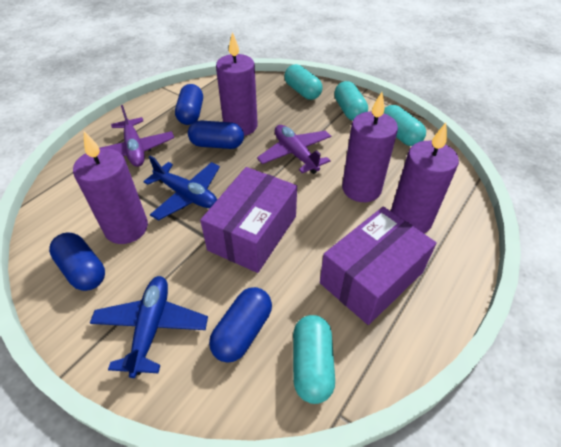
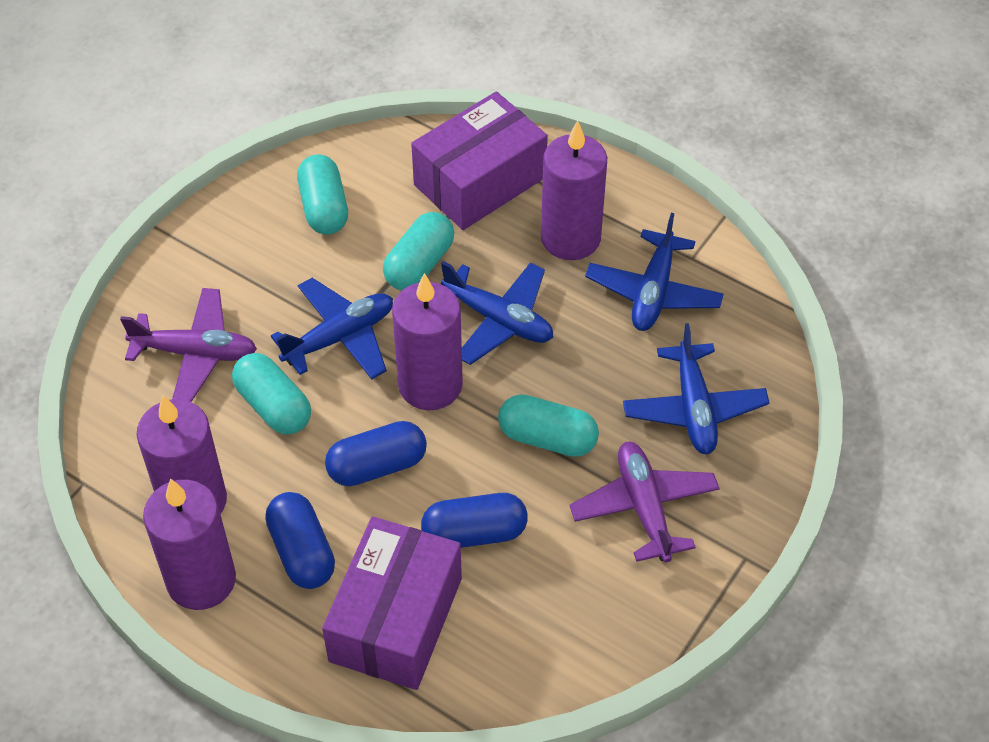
blue capsule: 4 -> 3
blue plane: 2 -> 4

